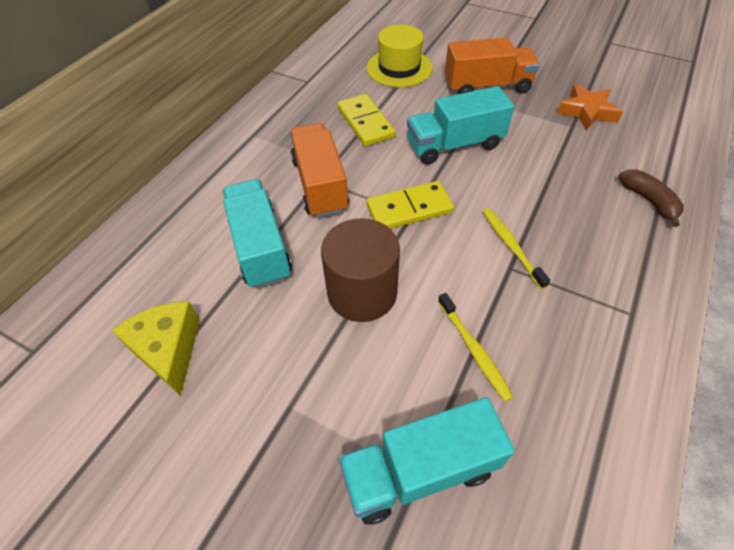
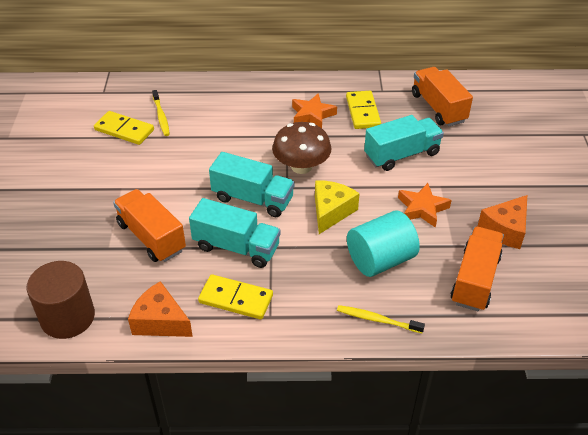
brown banana: 1 -> 0
brown mushroom: 0 -> 1
orange cheese: 0 -> 2
orange star: 1 -> 2
orange truck: 2 -> 3
turquoise cylinder: 0 -> 1
yellow domino: 2 -> 3
yellow hat: 1 -> 0

